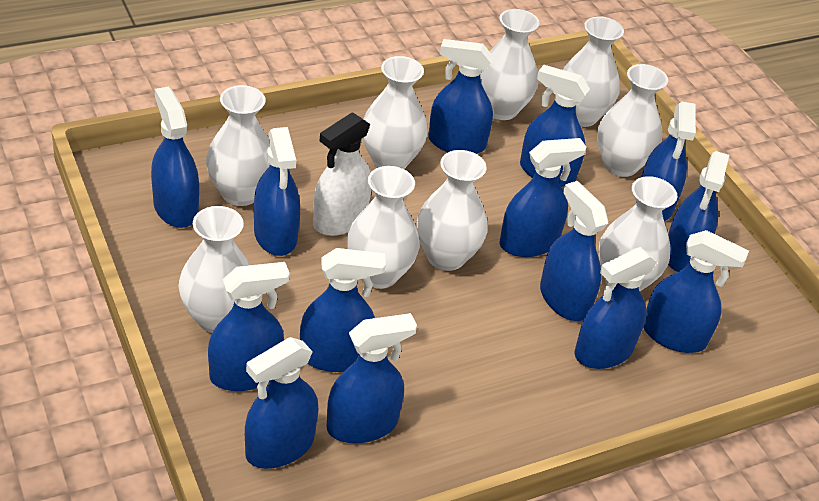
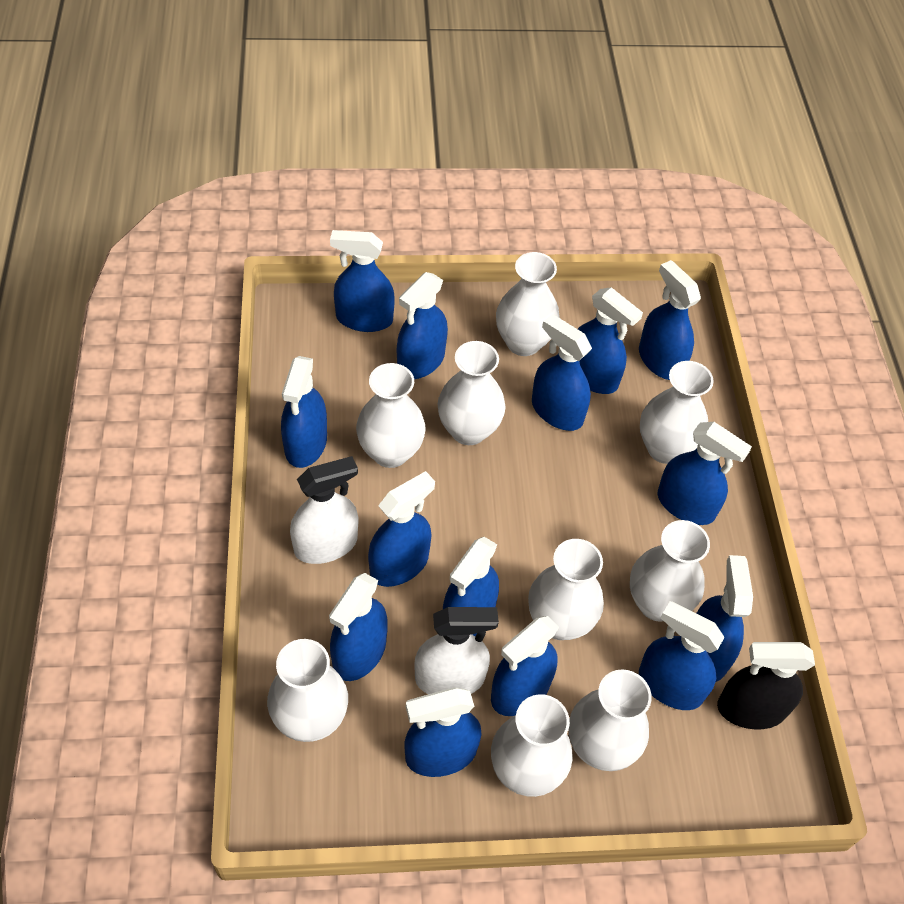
black spray bottle: 0 -> 1
white spray bottle: 1 -> 2

